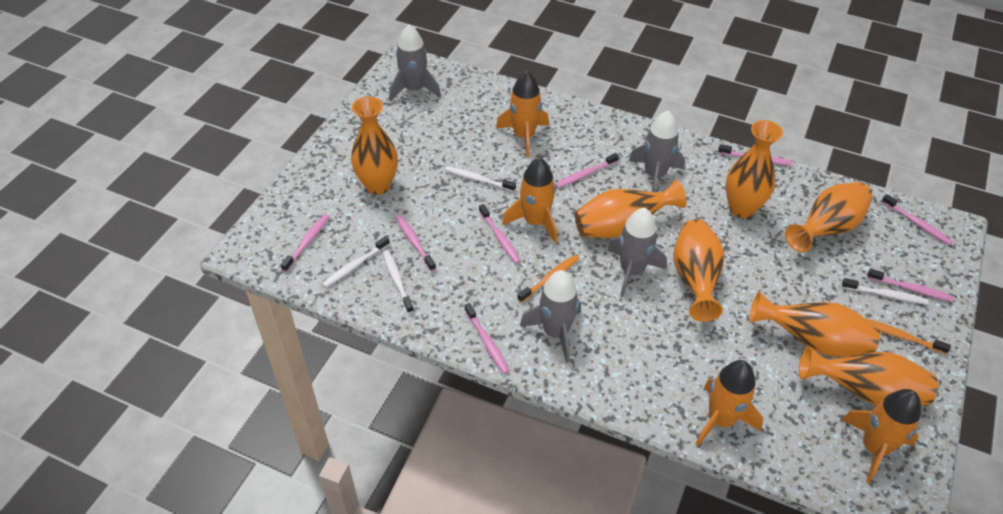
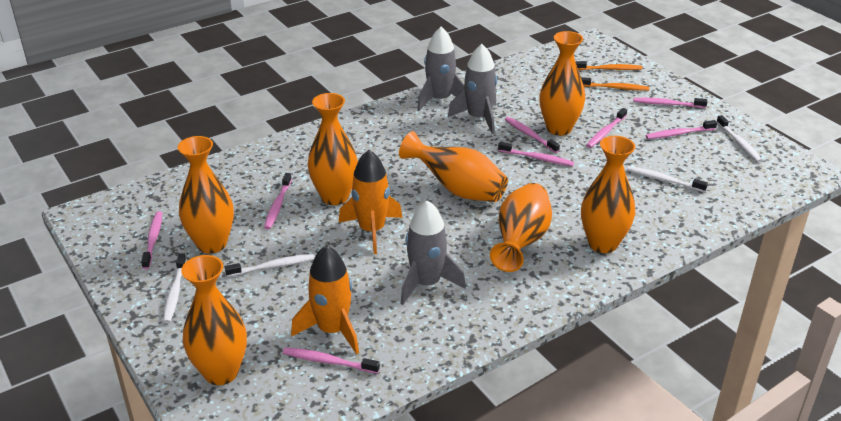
grey rocket: 4 -> 3
orange rocket: 4 -> 2

